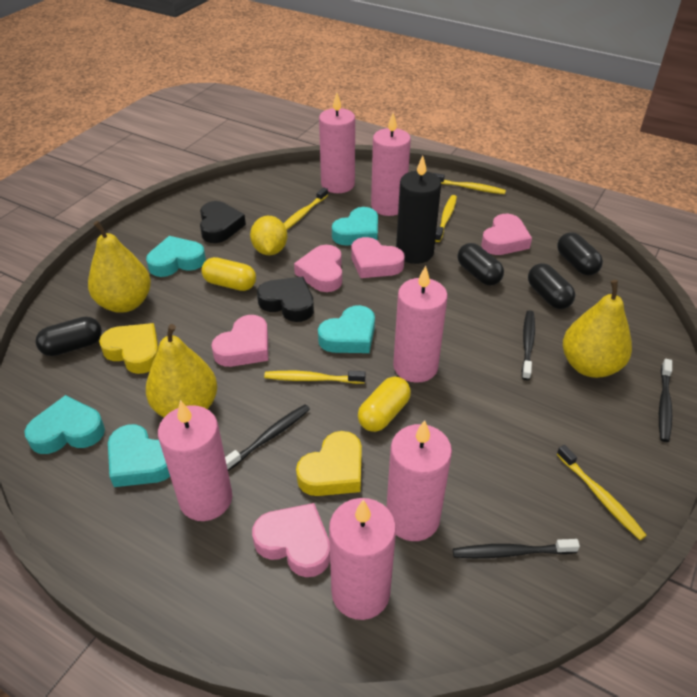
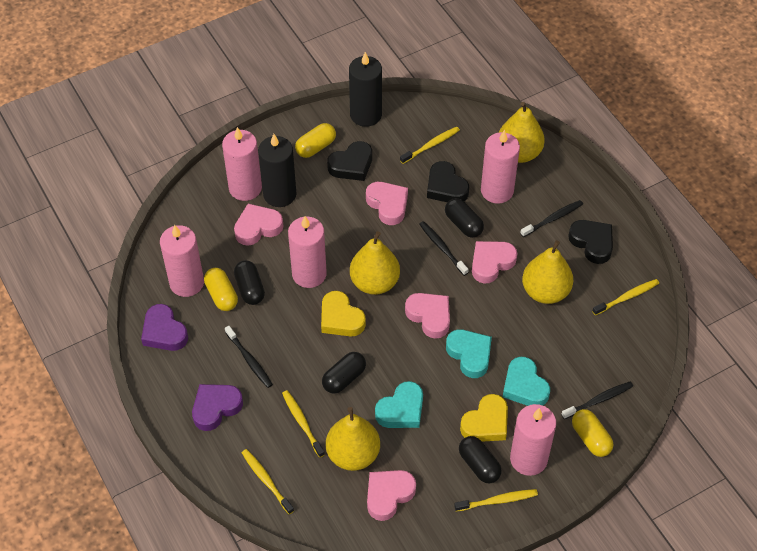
black candle: 1 -> 2
black heart: 2 -> 3
pink candle: 6 -> 5
purple heart: 0 -> 2
turquoise heart: 5 -> 3
yellow capsule: 2 -> 3
yellow lemon: 1 -> 0
yellow pear: 3 -> 4

